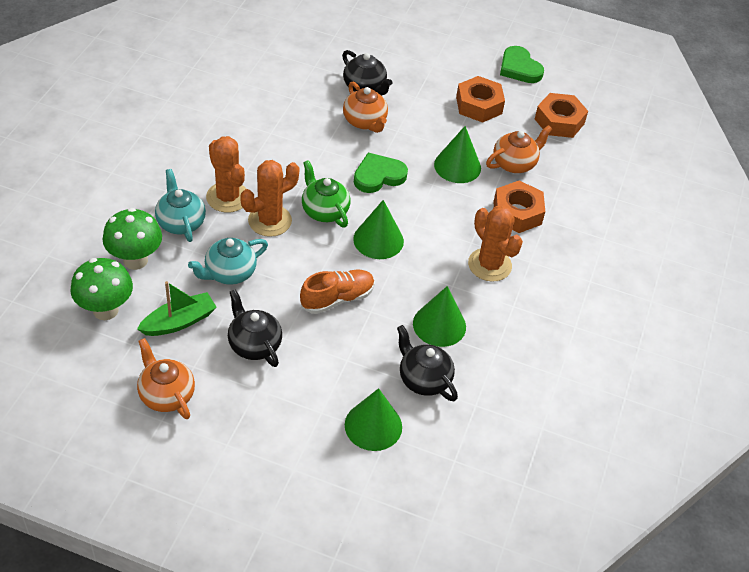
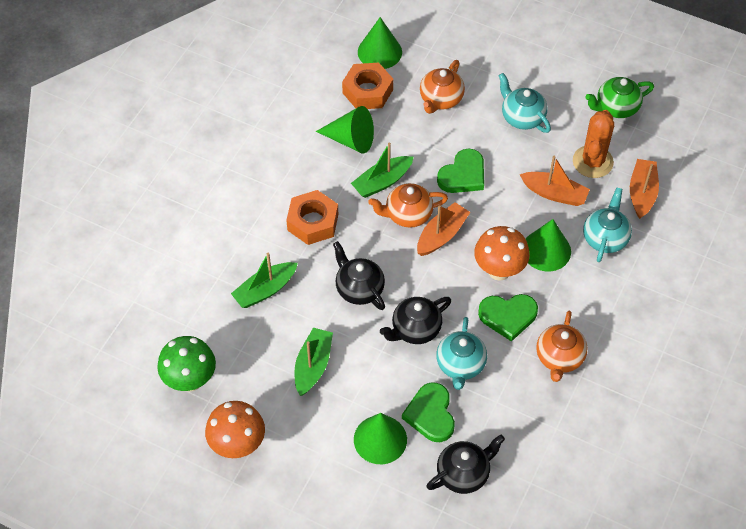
green boat: 1 -> 3
green heart: 2 -> 3
green mushroom: 2 -> 1
orange boat: 0 -> 3
orange cactus: 3 -> 1
orange mushroom: 0 -> 2
orange nut: 3 -> 2
orange shoe: 1 -> 0
turquoise teapot: 2 -> 3

